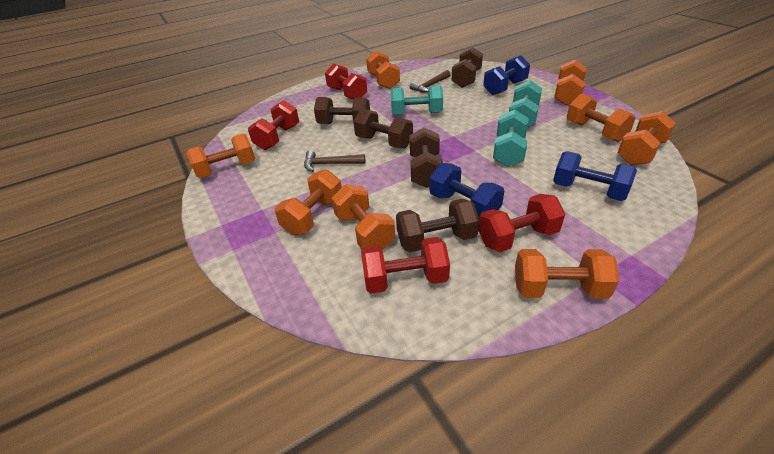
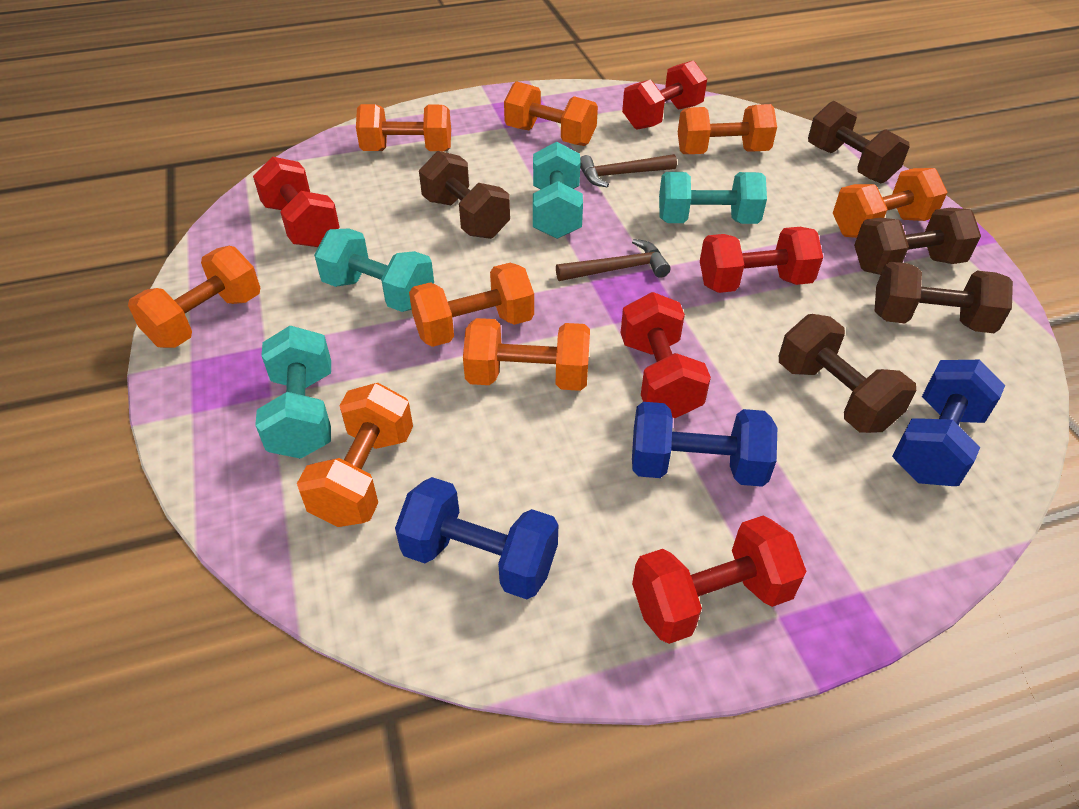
red dumbbell: 4 -> 5
turquoise dumbbell: 3 -> 4

